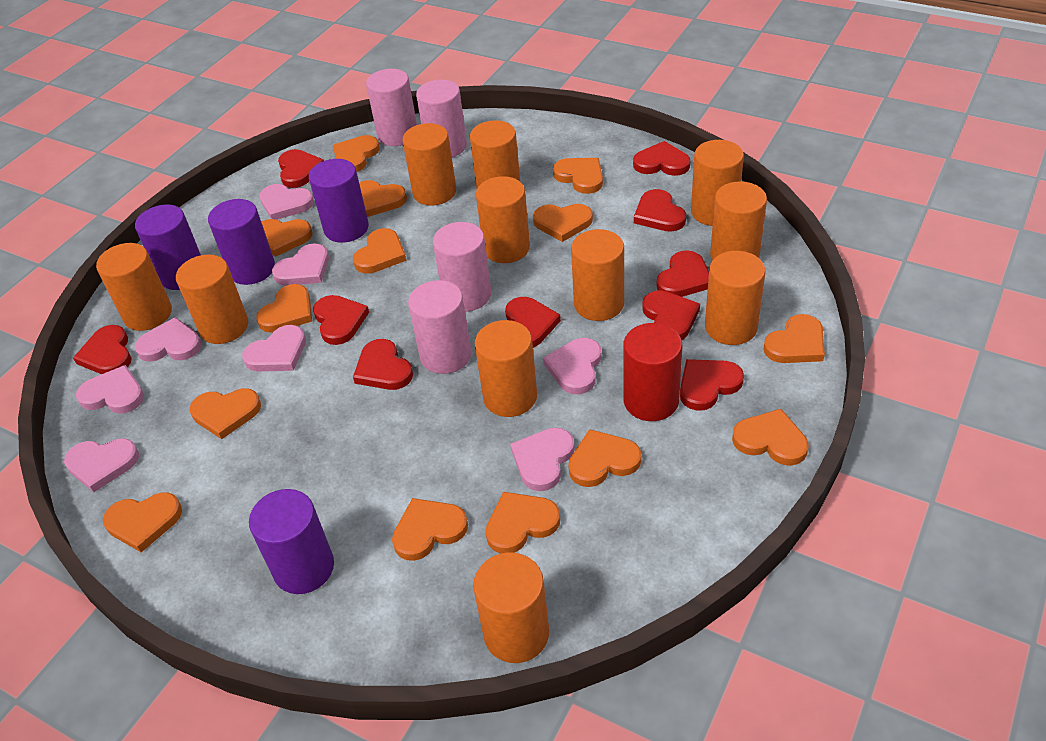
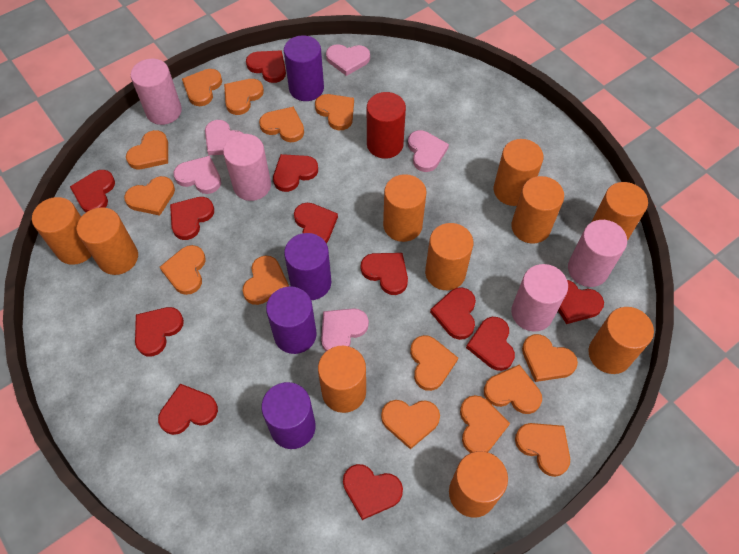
orange cylinder: 11 -> 10
pink heart: 8 -> 5
red heart: 10 -> 12

